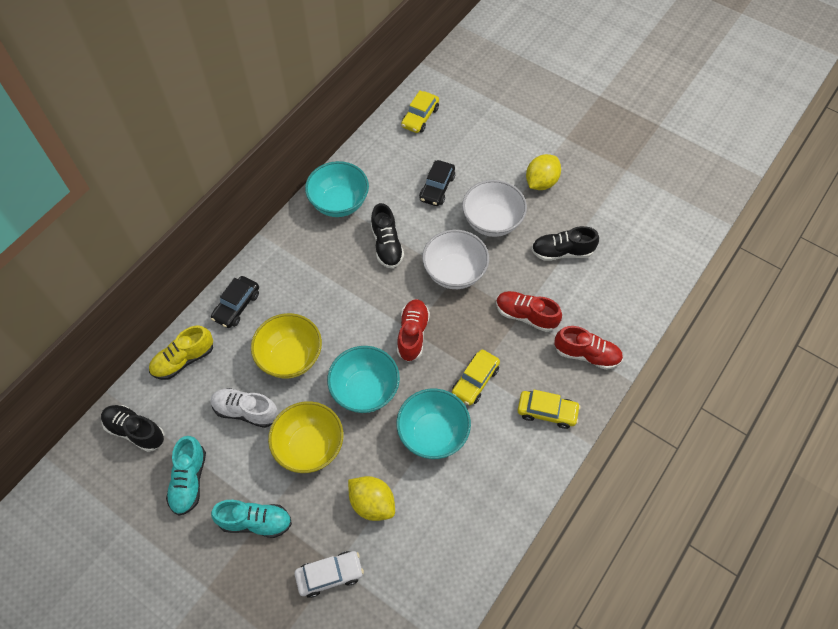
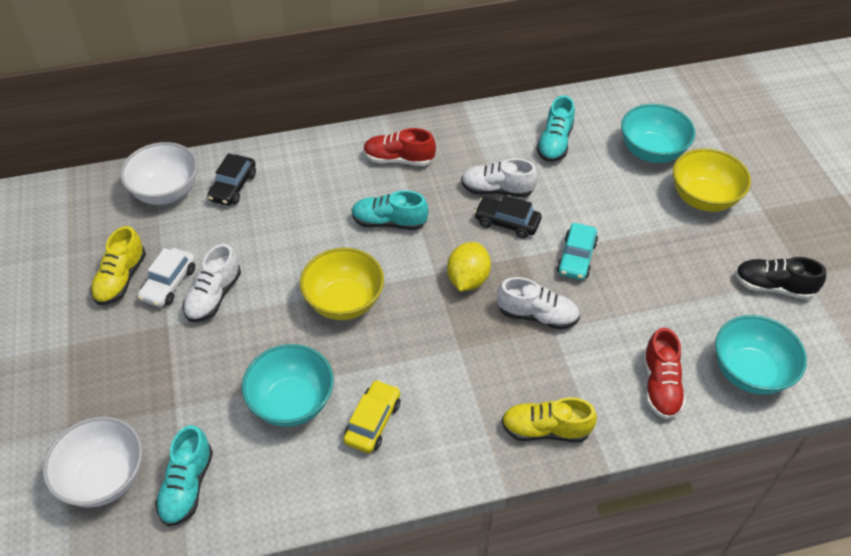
black shoe: 3 -> 1
red shoe: 3 -> 2
turquoise car: 0 -> 1
turquoise shoe: 2 -> 3
white shoe: 1 -> 3
yellow car: 3 -> 1
yellow lemon: 2 -> 1
yellow shoe: 1 -> 2

